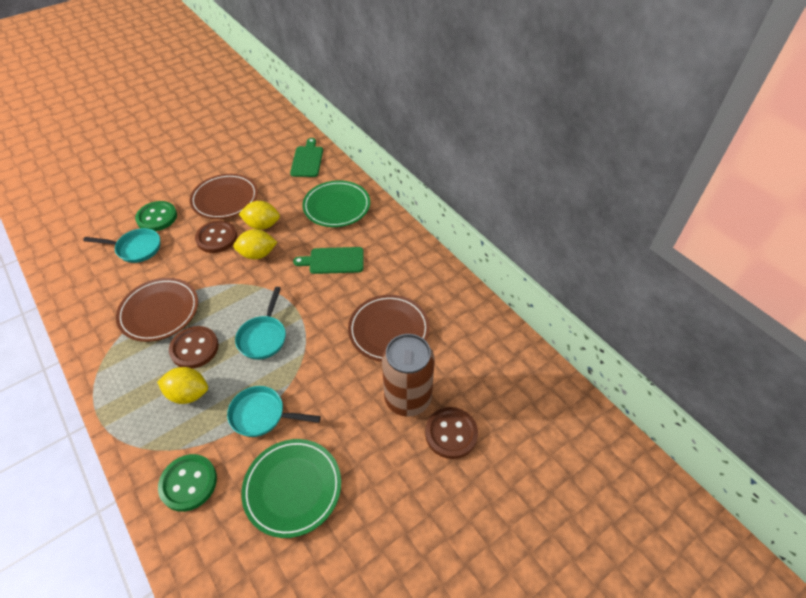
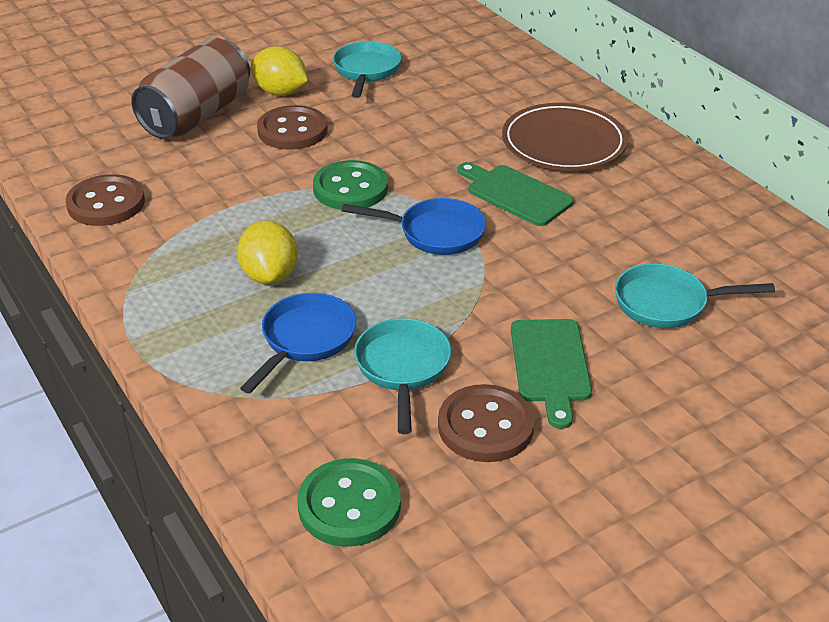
blue pan: 0 -> 2
brown plate: 3 -> 1
green plate: 2 -> 0
yellow lemon: 3 -> 2

